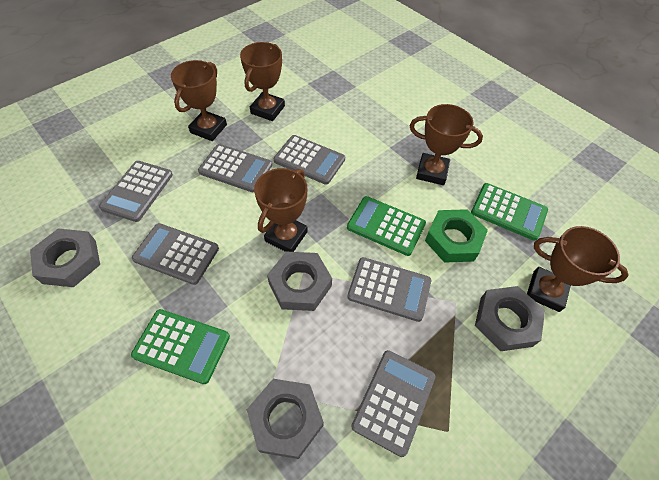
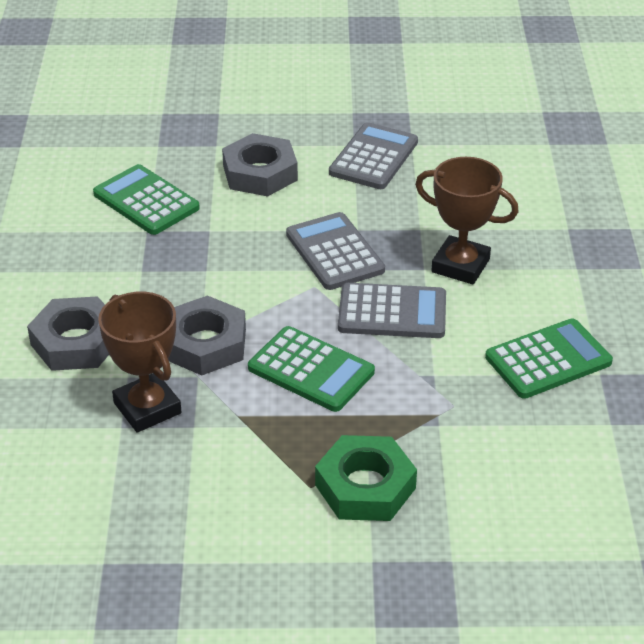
brown trophy: 5 -> 2
grey calculator: 6 -> 3
grey nut: 4 -> 3

